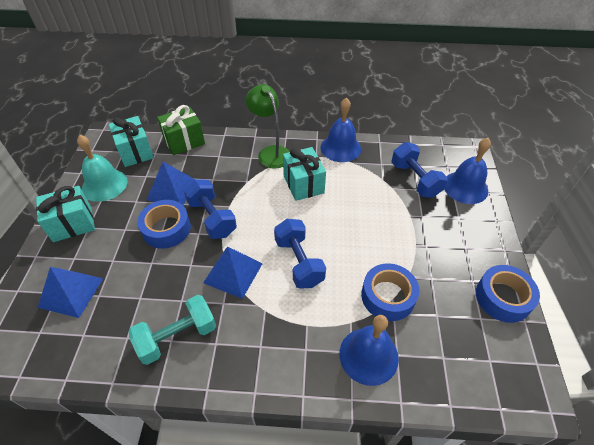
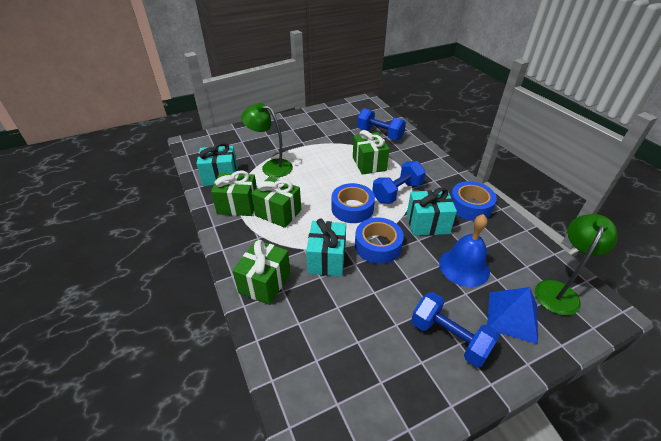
blue bell: 3 -> 1
blue pyramid: 3 -> 1
green gift: 1 -> 4
green lamp: 1 -> 2
turquoise bell: 1 -> 0
turquoise dumbbell: 1 -> 0

